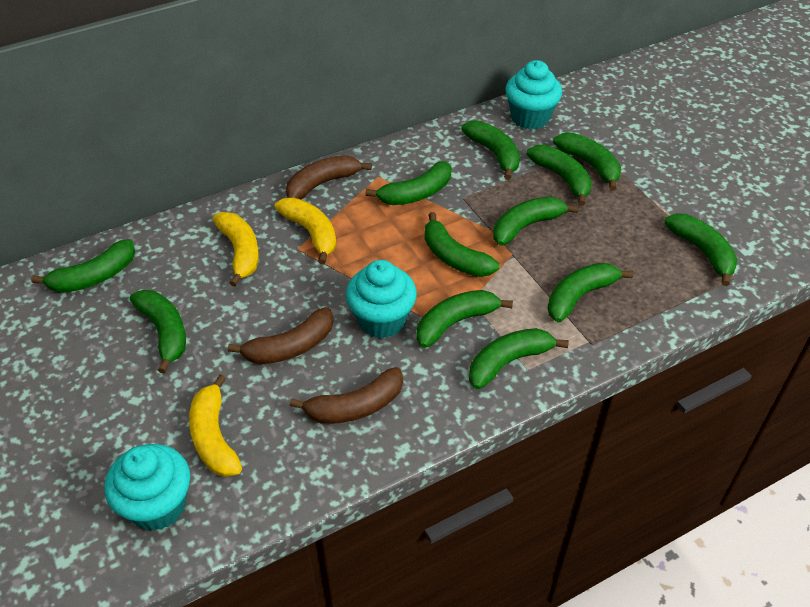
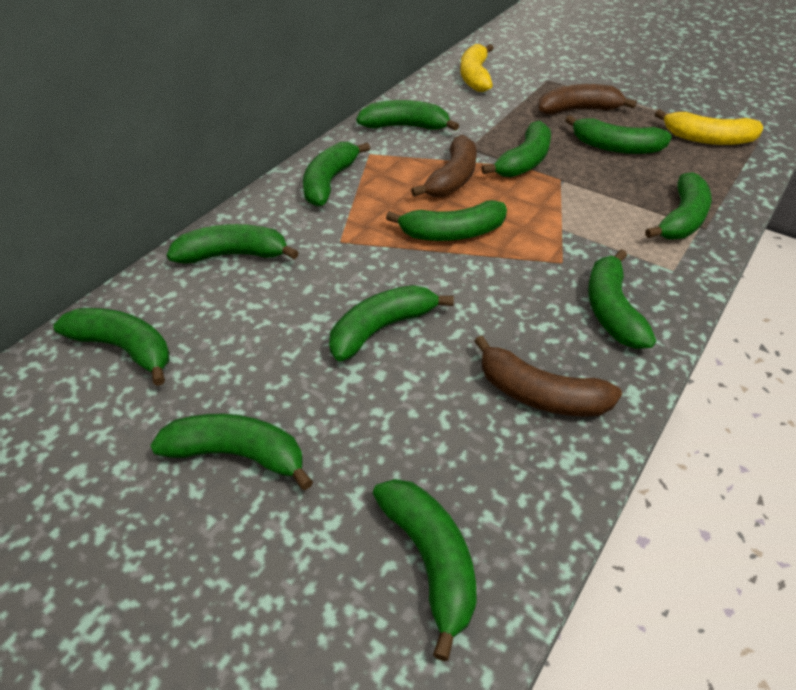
turquoise cupcake: 3 -> 0
yellow banana: 3 -> 2

